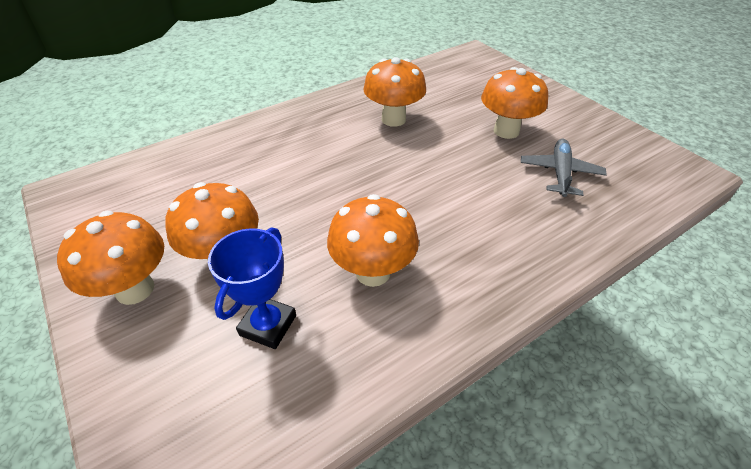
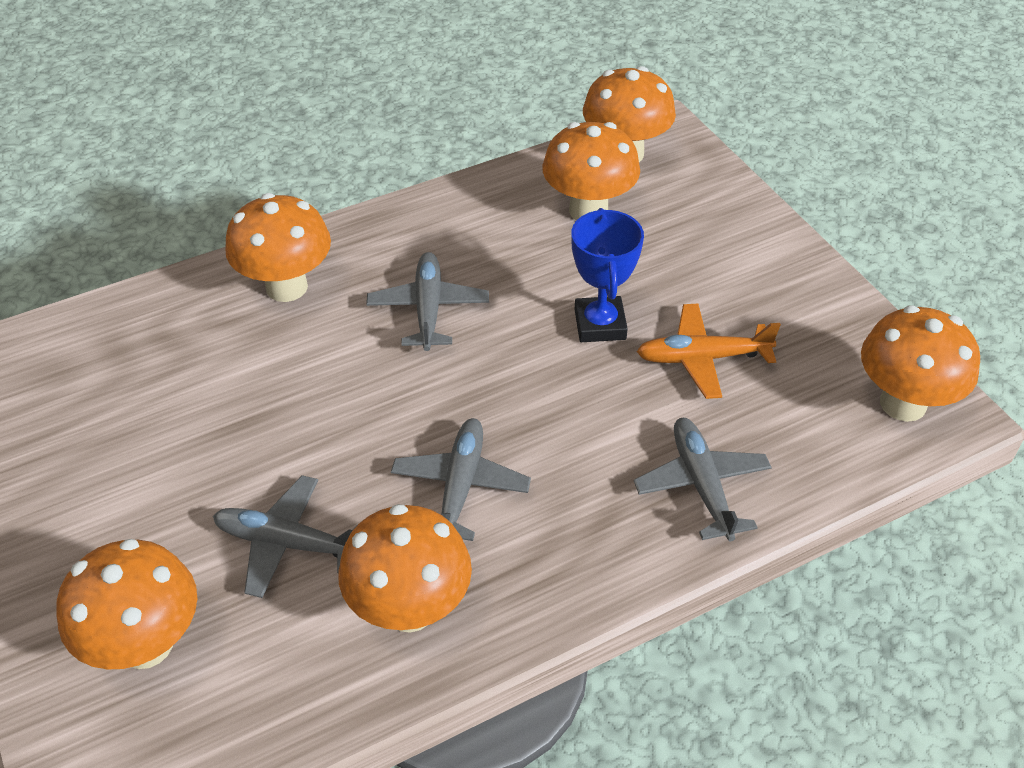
grey plane: 1 -> 4
orange mushroom: 5 -> 6
orange plane: 0 -> 1

